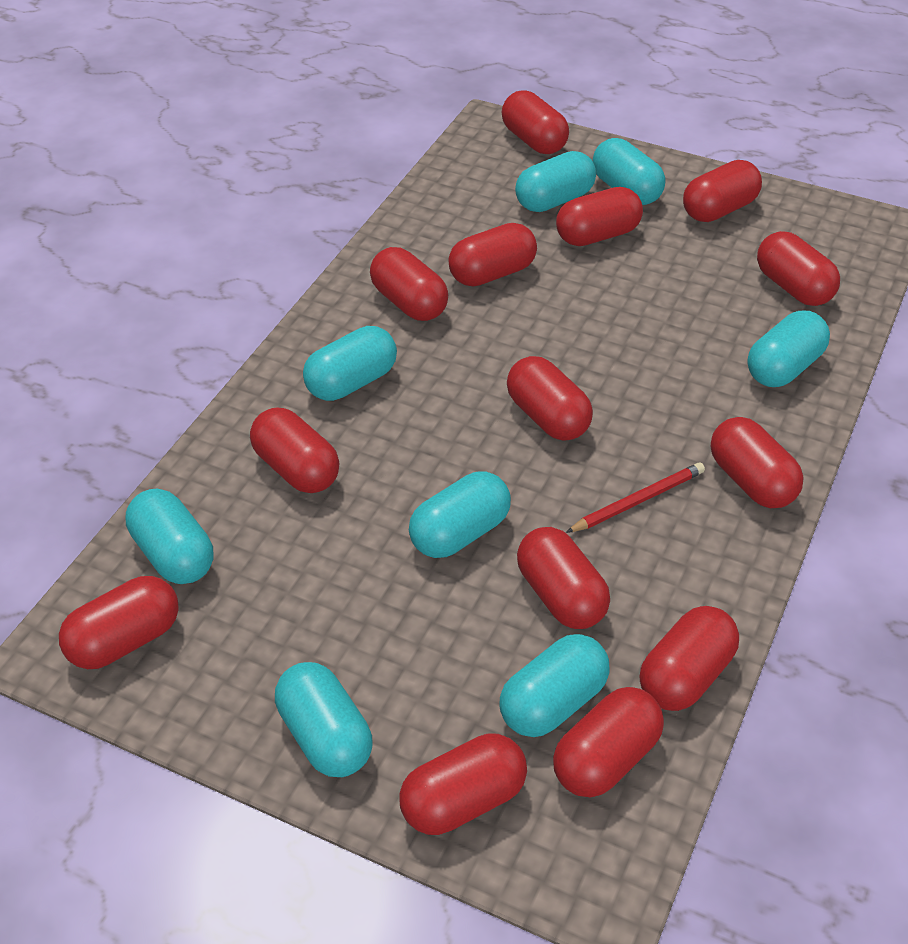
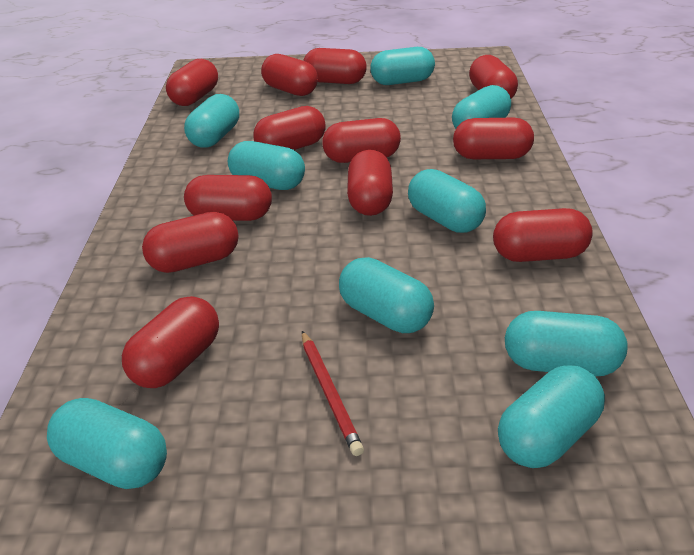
red capsule: 14 -> 12
turquoise capsule: 8 -> 9

